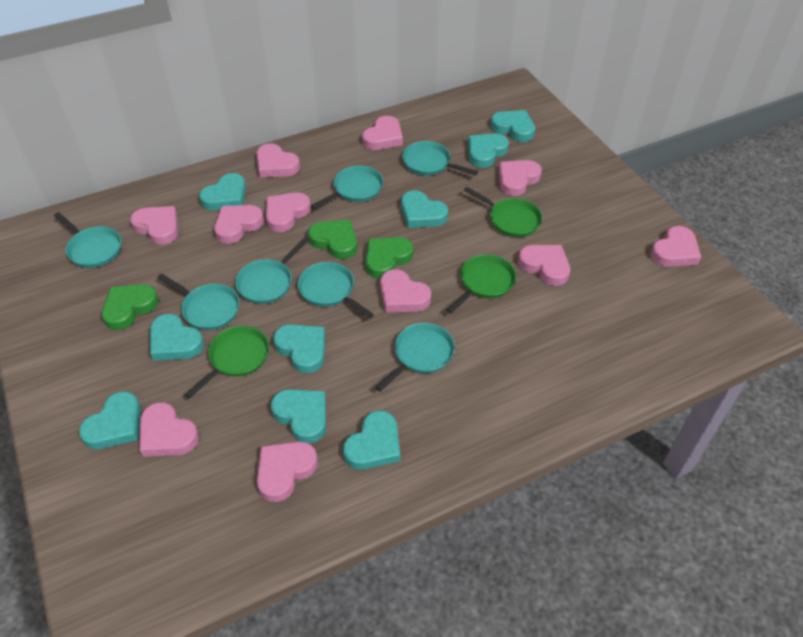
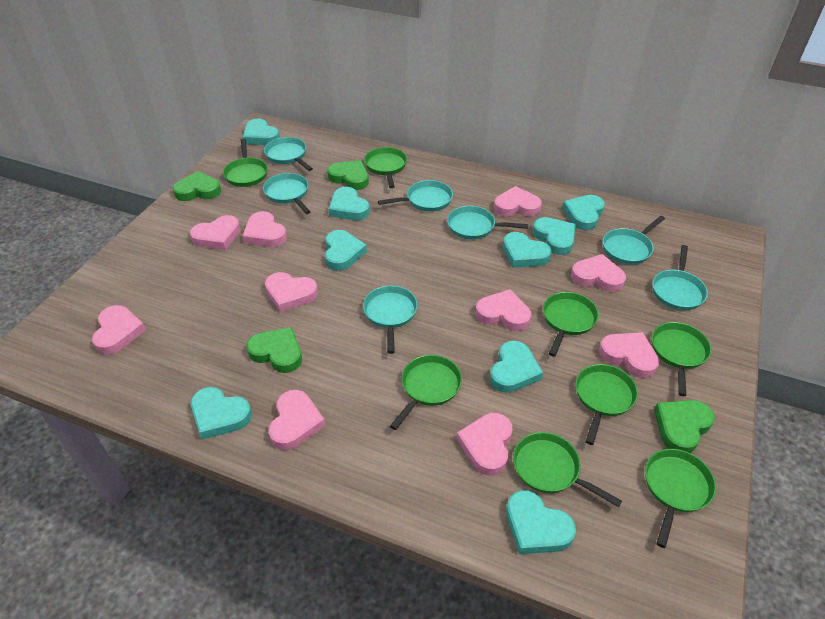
green heart: 3 -> 4
green pan: 3 -> 8
pink heart: 11 -> 10

